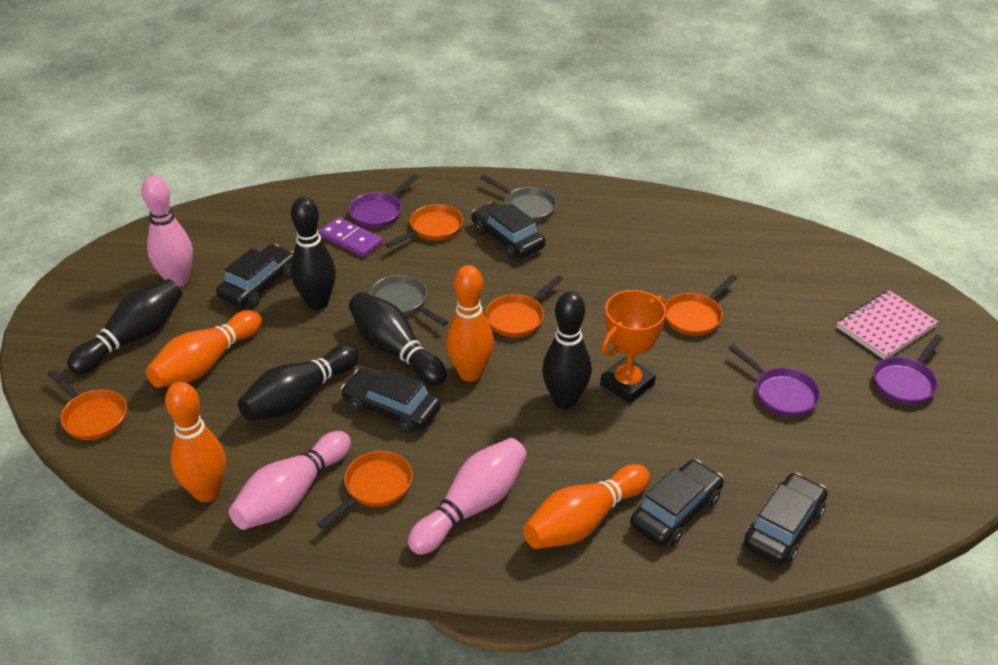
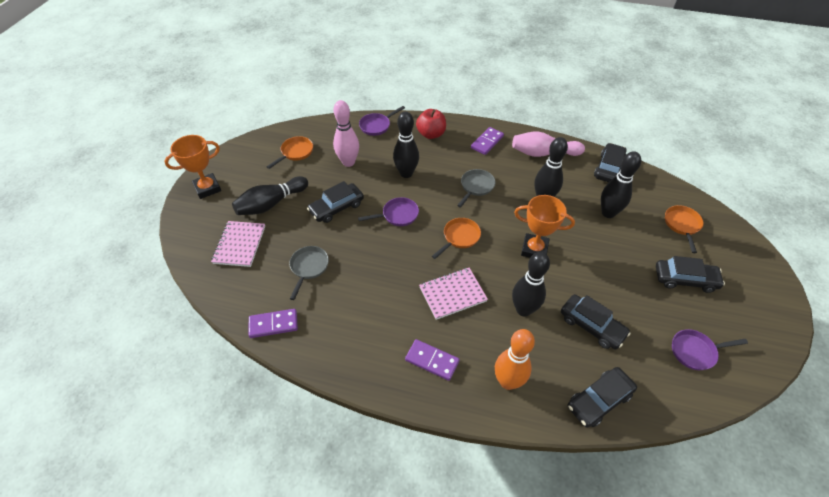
orange bowling pin: 4 -> 1
orange pan: 5 -> 3
orange trophy: 1 -> 2
pink bowling pin: 3 -> 2
pink notebook: 1 -> 2
purple domino: 1 -> 3
red apple: 0 -> 1

